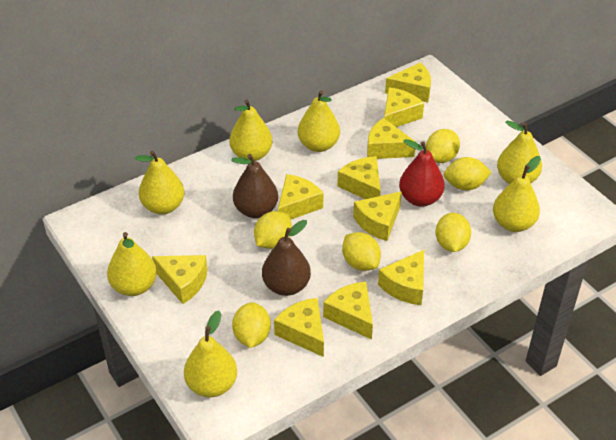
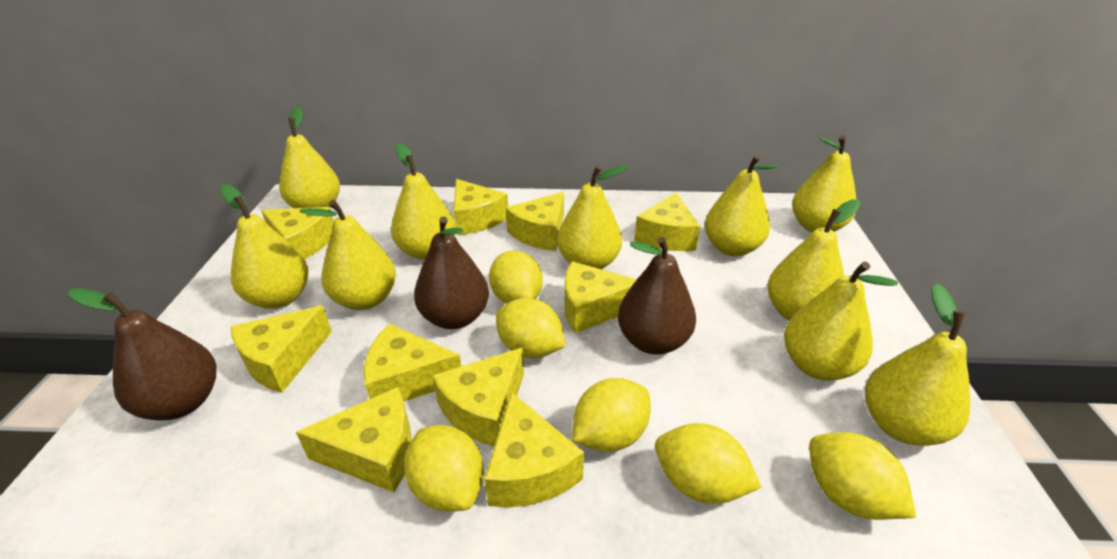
brown pear: 2 -> 3
red pear: 1 -> 0
yellow pear: 7 -> 10

